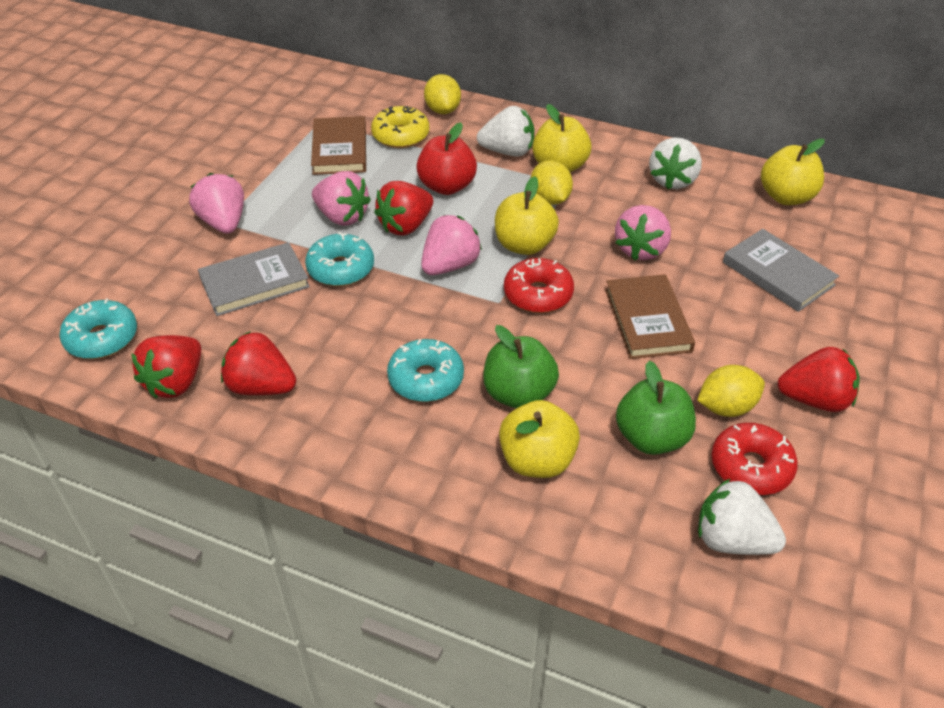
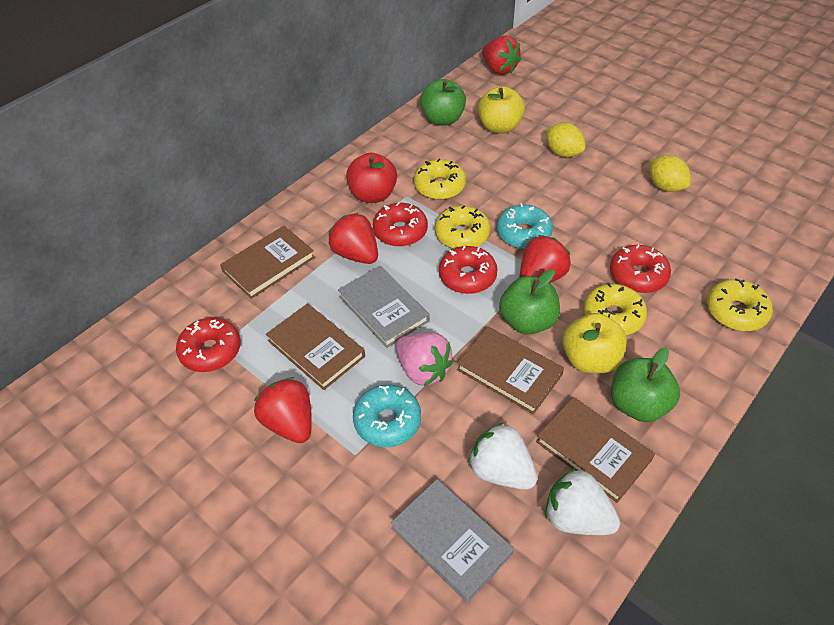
brown book: 2 -> 4
green apple: 2 -> 3
pink strawberry: 4 -> 1
red donut: 2 -> 4
turquoise donut: 3 -> 2
white strawberry: 3 -> 2
yellow apple: 4 -> 2
yellow donut: 1 -> 4
yellow lemon: 3 -> 2

